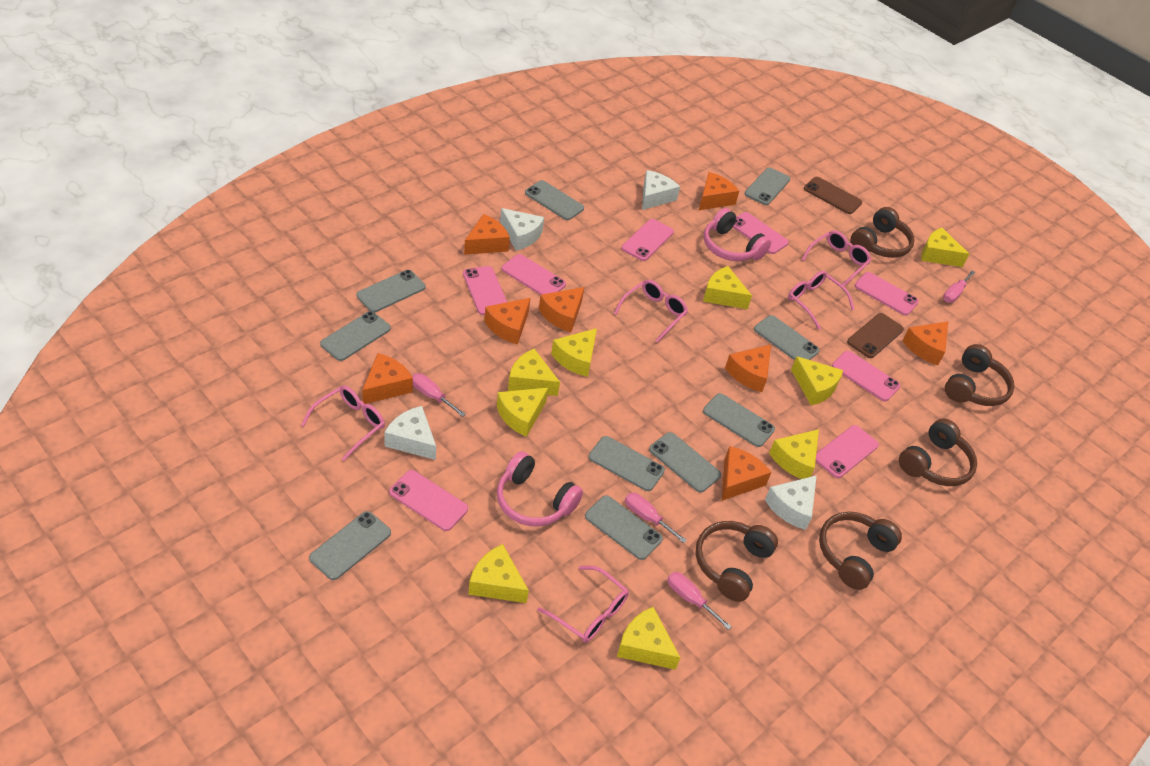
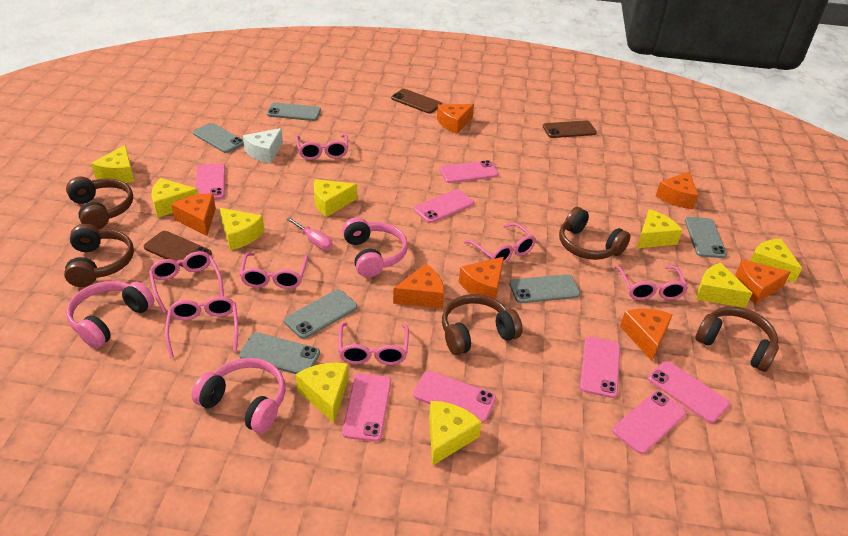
brown phone: 2 -> 3
grey phone: 10 -> 6
orange cheese: 8 -> 7
pink glasses: 5 -> 7
pink headphones: 2 -> 3
pink screwdriver: 4 -> 1
white cheese: 4 -> 1

